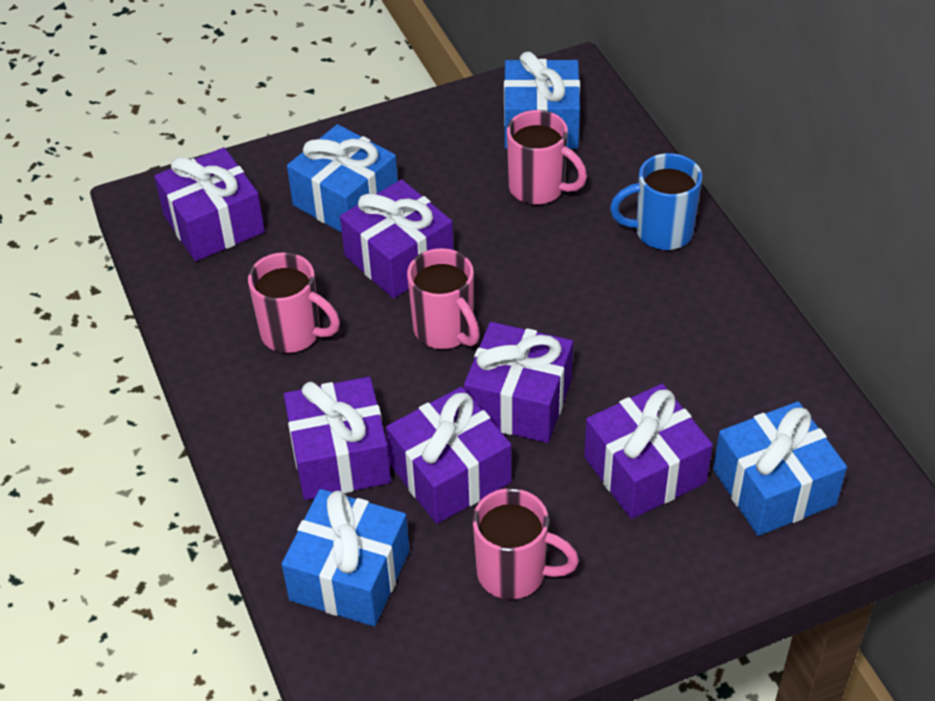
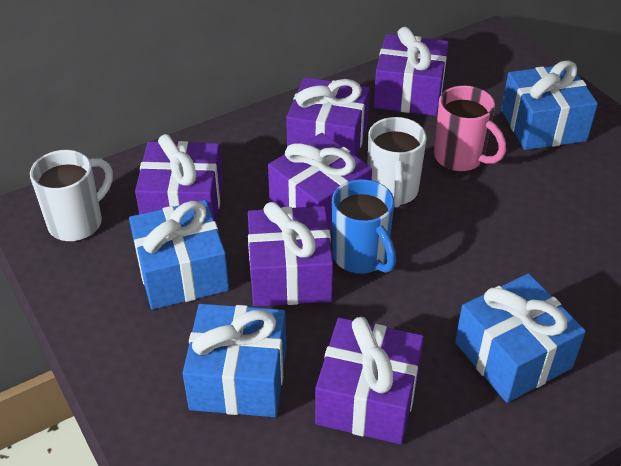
pink mug: 4 -> 1
white mug: 0 -> 2

